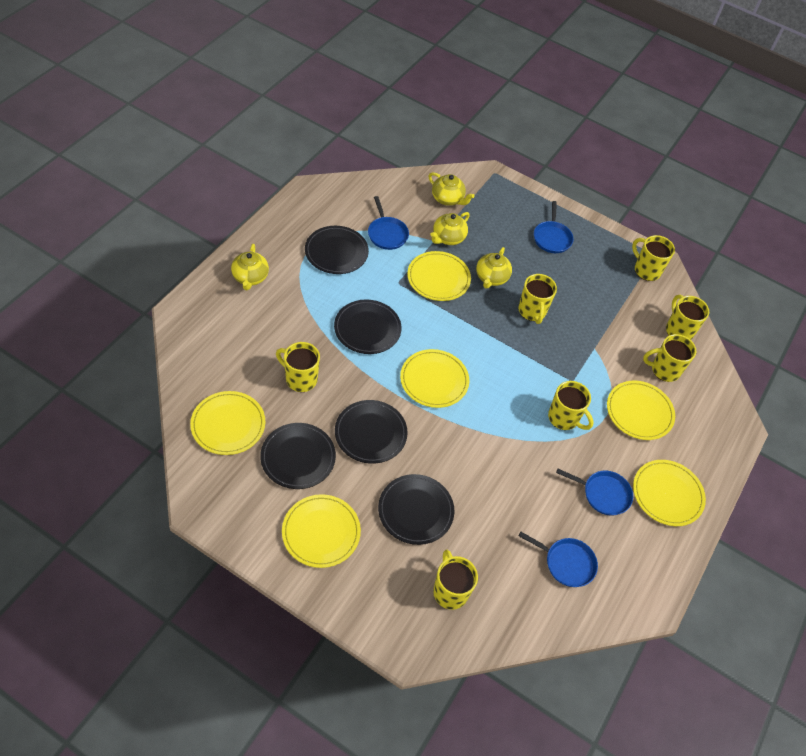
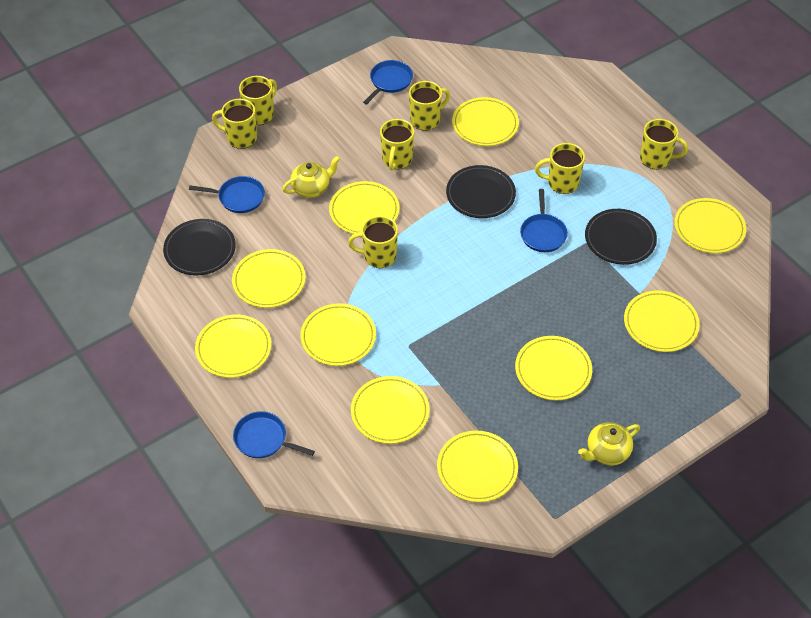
black plate: 5 -> 3
yellow plate: 6 -> 10
yellow teapot: 4 -> 2

